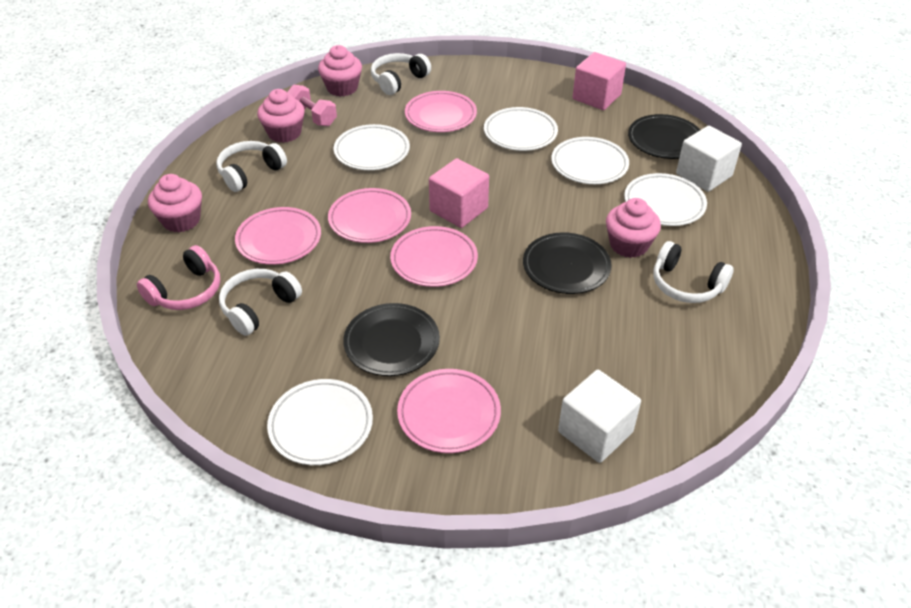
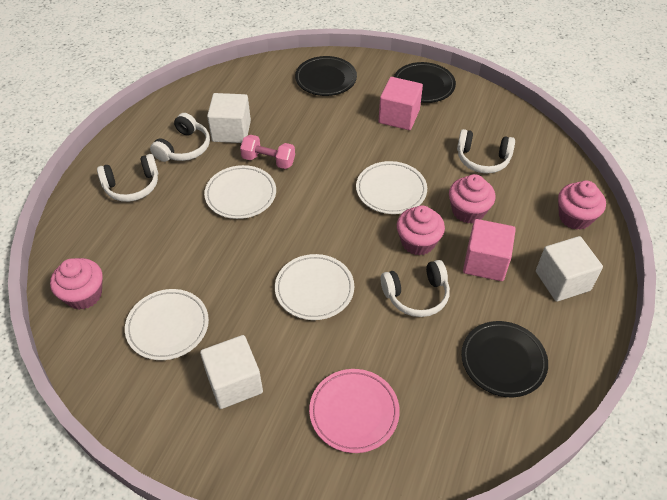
pink headphones: 1 -> 0
pink plate: 5 -> 1
white cube: 2 -> 3
white plate: 5 -> 4

